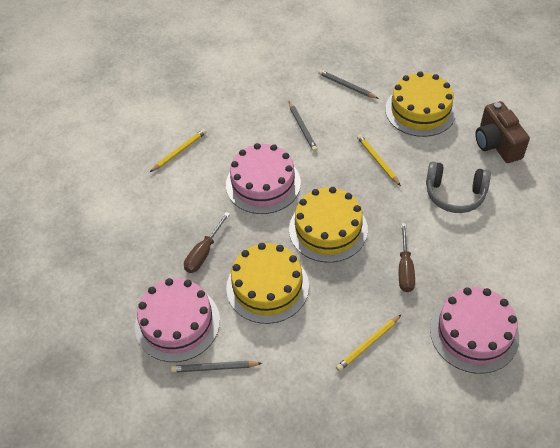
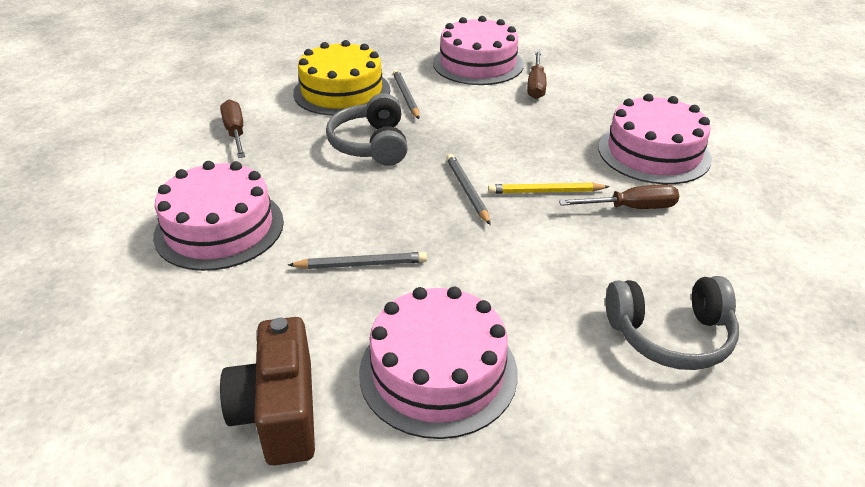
brown screwdriver: 2 -> 3
grey headphones: 1 -> 2
pink cake: 3 -> 4
yellow cake: 3 -> 1
yellow pencil: 3 -> 1

